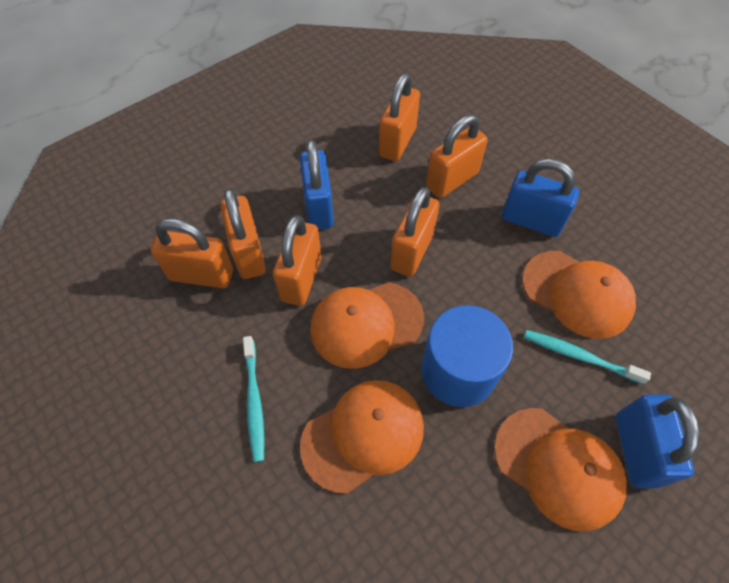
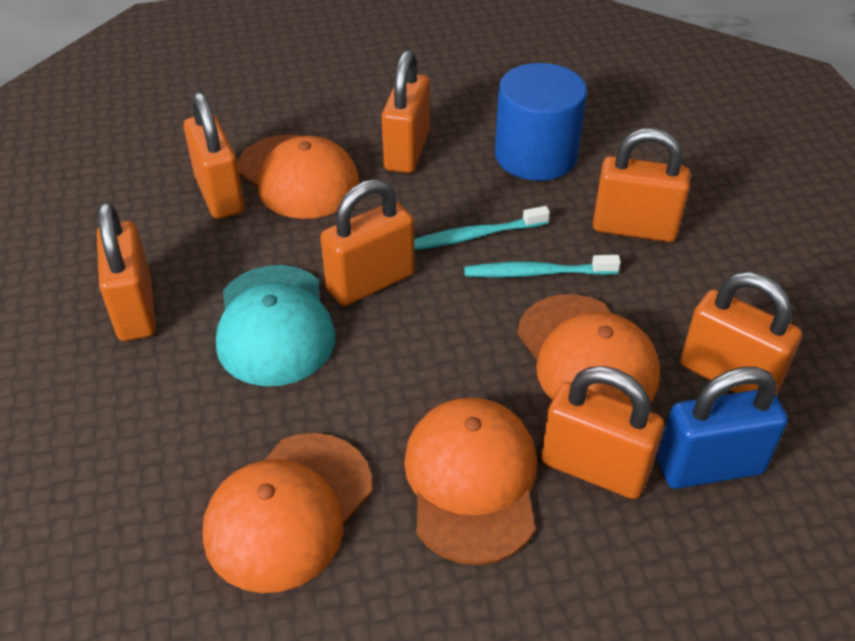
blue padlock: 3 -> 1
orange padlock: 6 -> 7
turquoise cap: 0 -> 1

